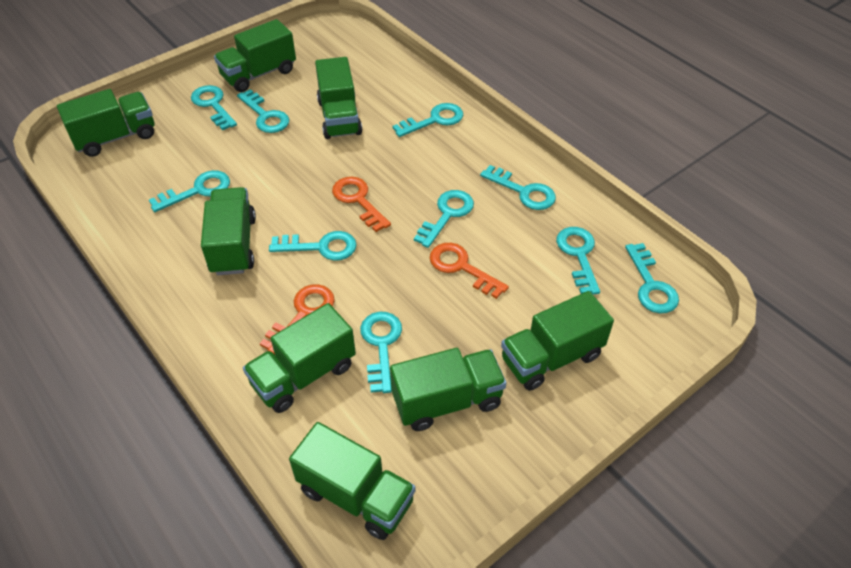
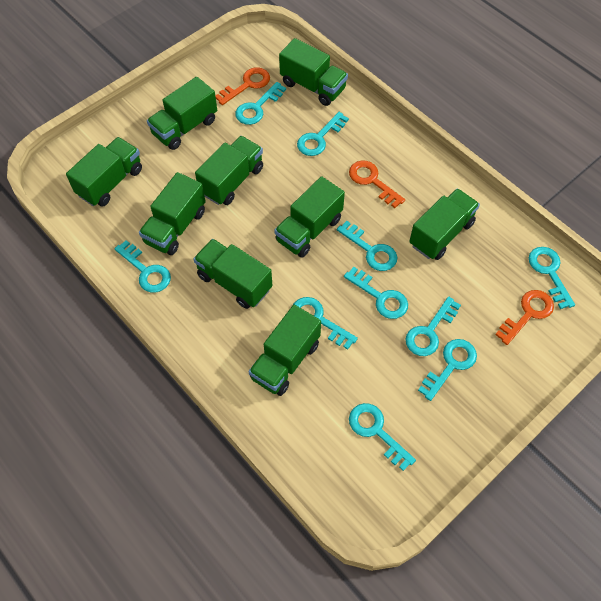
green truck: 8 -> 9

